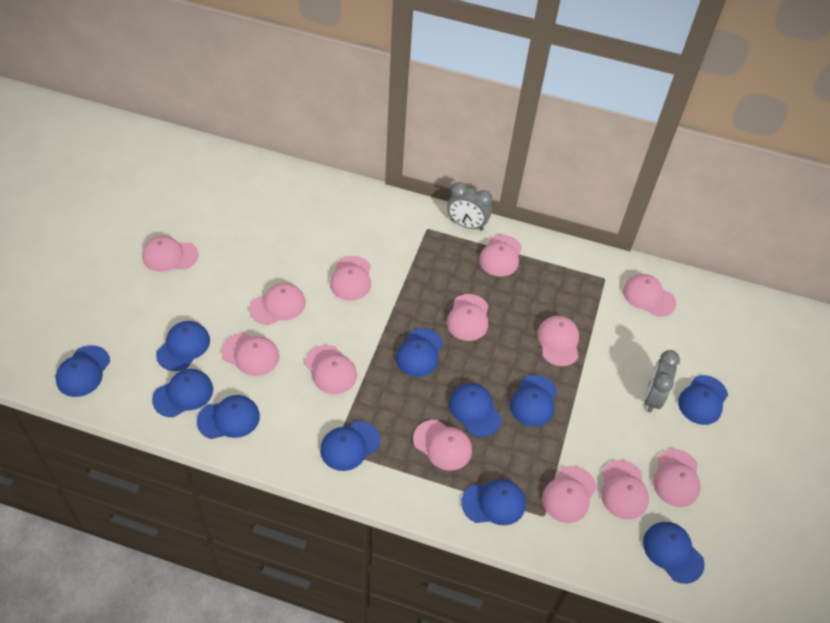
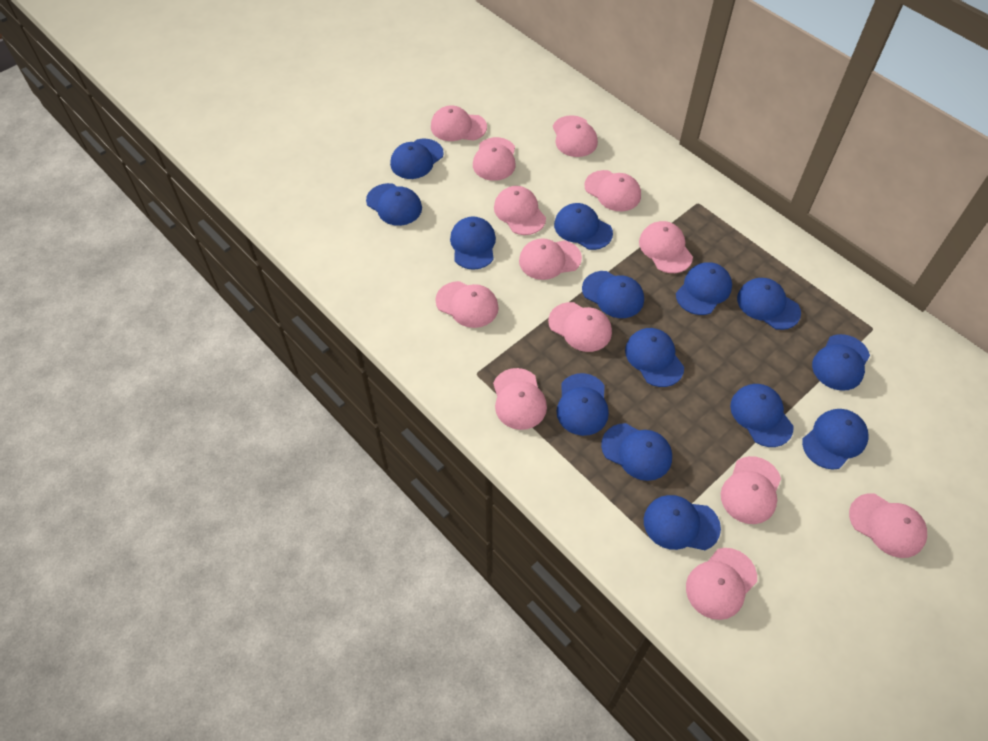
blue cap: 11 -> 14
grey clock: 2 -> 0

